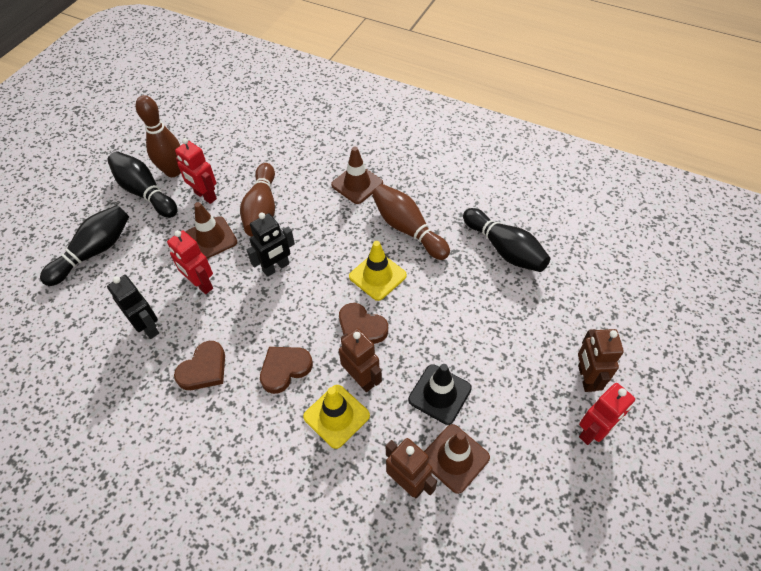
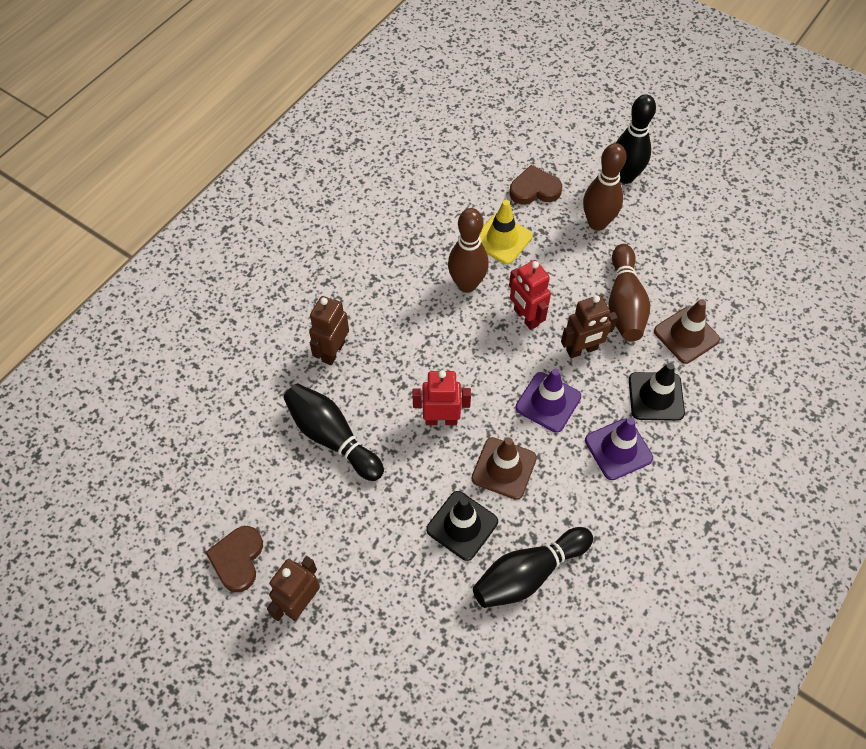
black robot: 2 -> 0
black traffic cone: 1 -> 2
brown heart: 3 -> 2
brown traffic cone: 3 -> 2
purple traffic cone: 0 -> 2
red robot: 3 -> 2
yellow traffic cone: 2 -> 1

